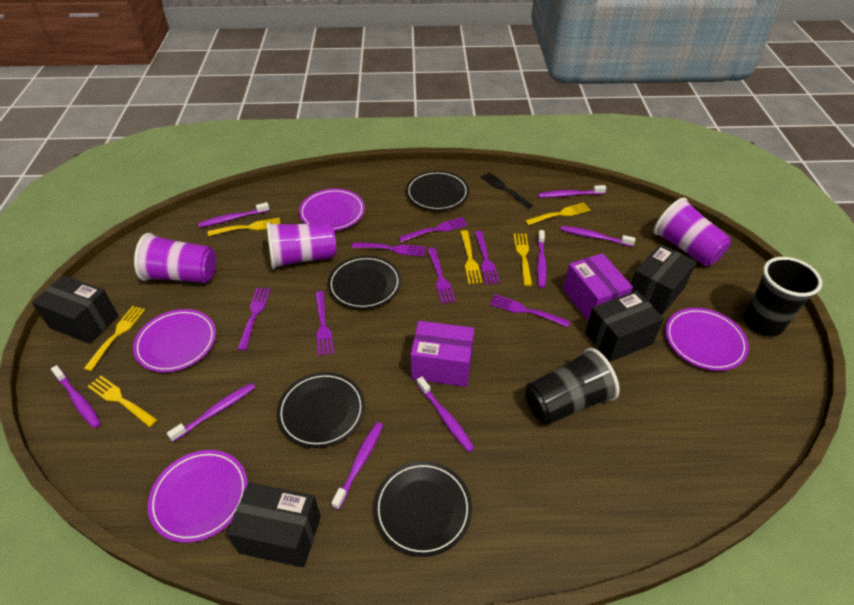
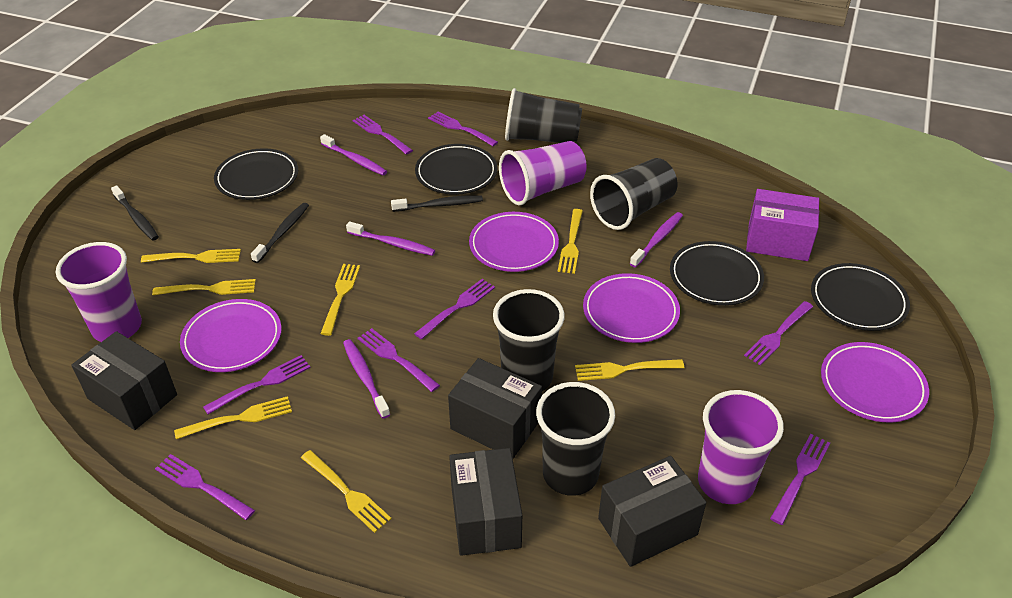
black cup: 2 -> 4
black fork: 1 -> 0
black toothbrush: 0 -> 3
purple box: 2 -> 1
purple fork: 7 -> 8
purple toothbrush: 8 -> 4
yellow fork: 6 -> 7

